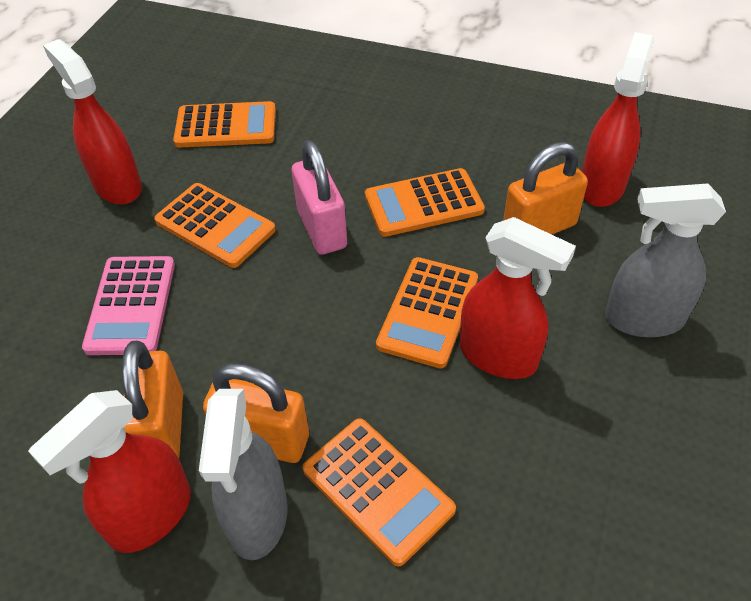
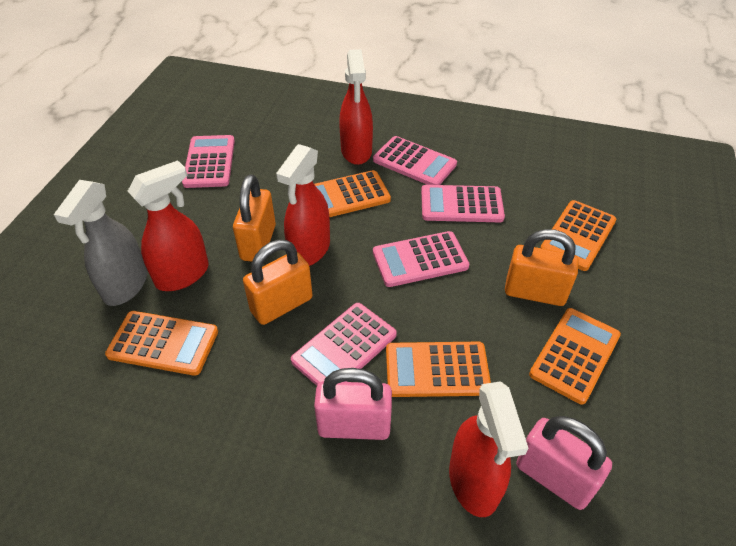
grey spray bottle: 2 -> 1
pink calculator: 1 -> 5
pink padlock: 1 -> 2

